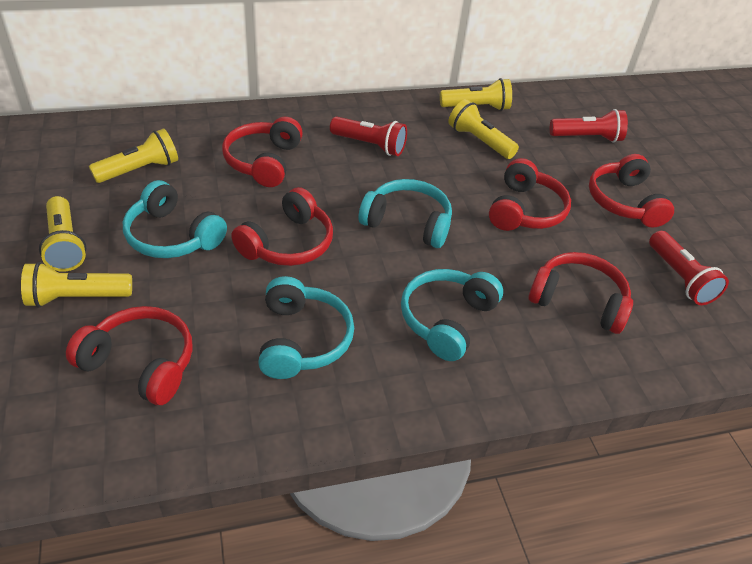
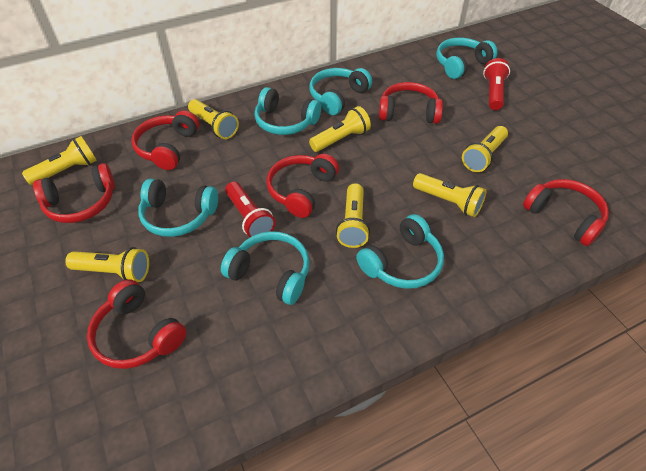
red flashlight: 3 -> 2
turquoise headphones: 4 -> 6
yellow flashlight: 5 -> 7

